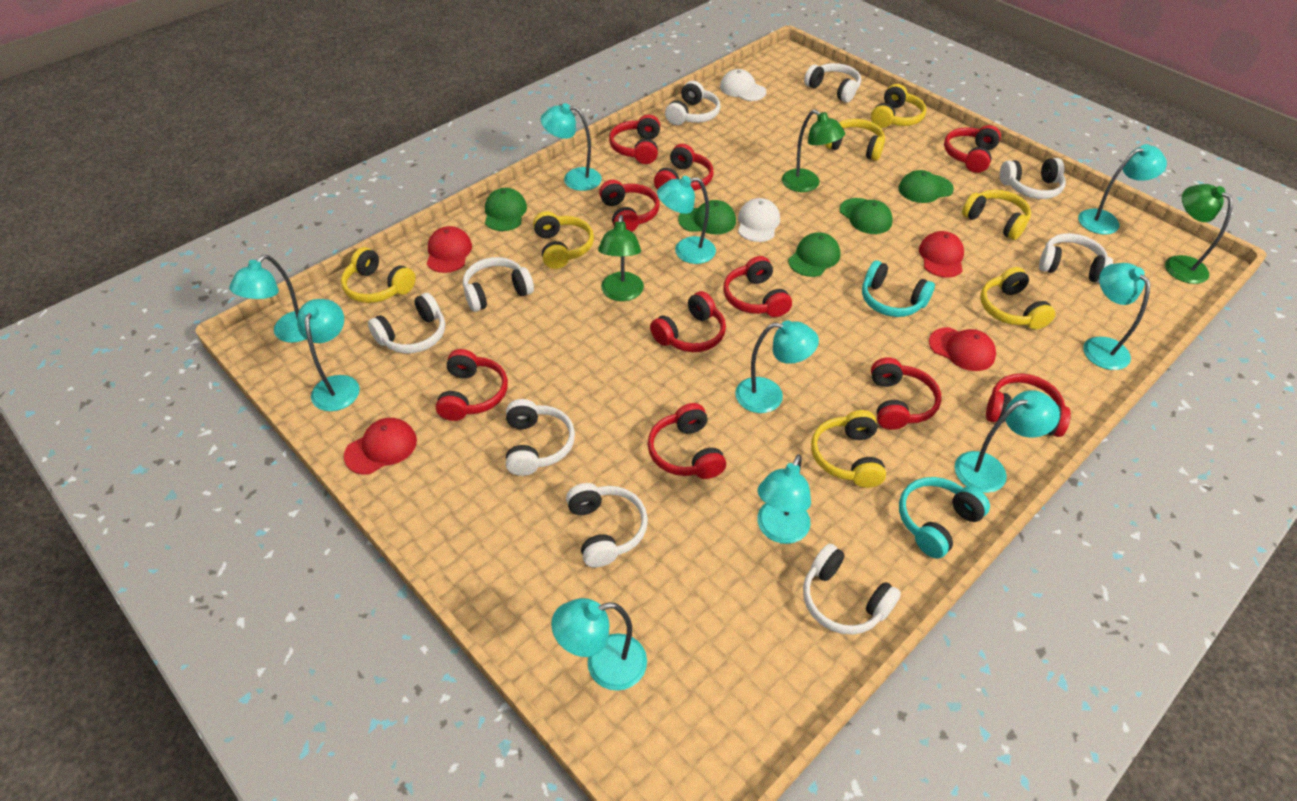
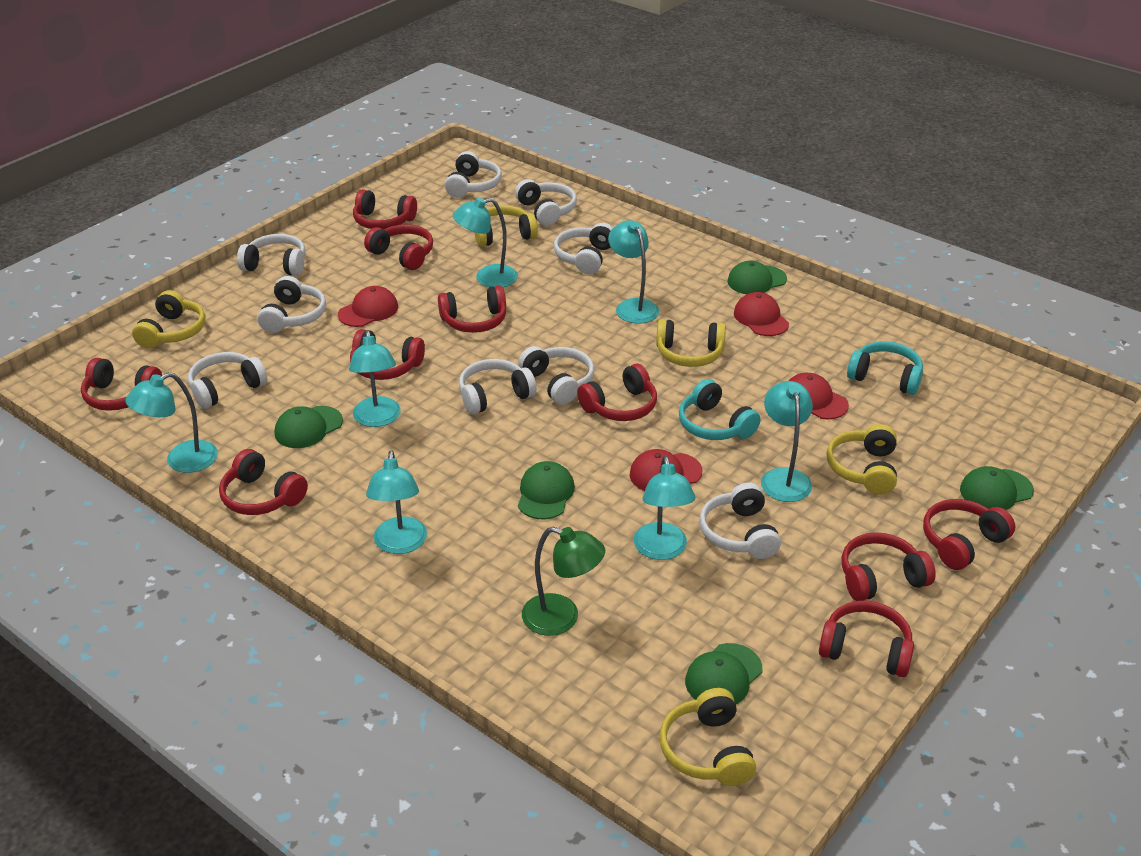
green lamp: 3 -> 1
turquoise lamp: 10 -> 7
white cap: 2 -> 0
yellow headphones: 7 -> 5

